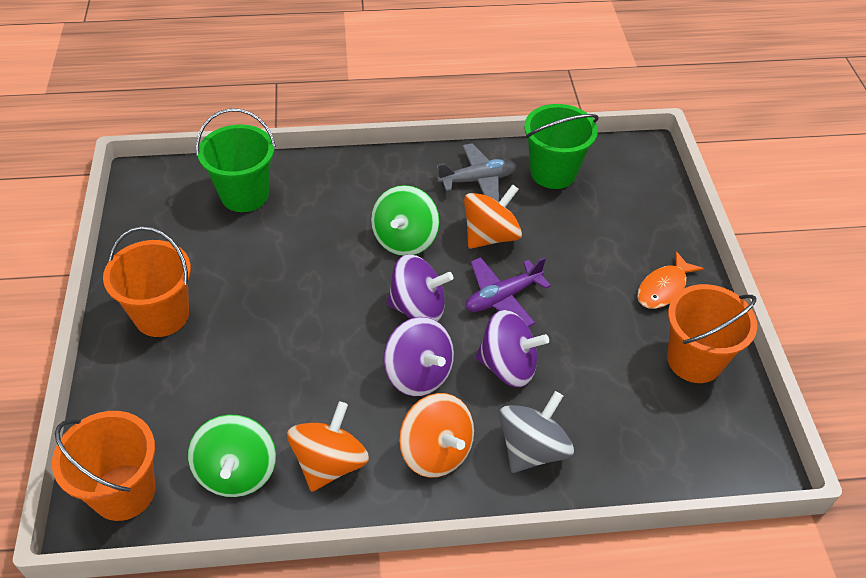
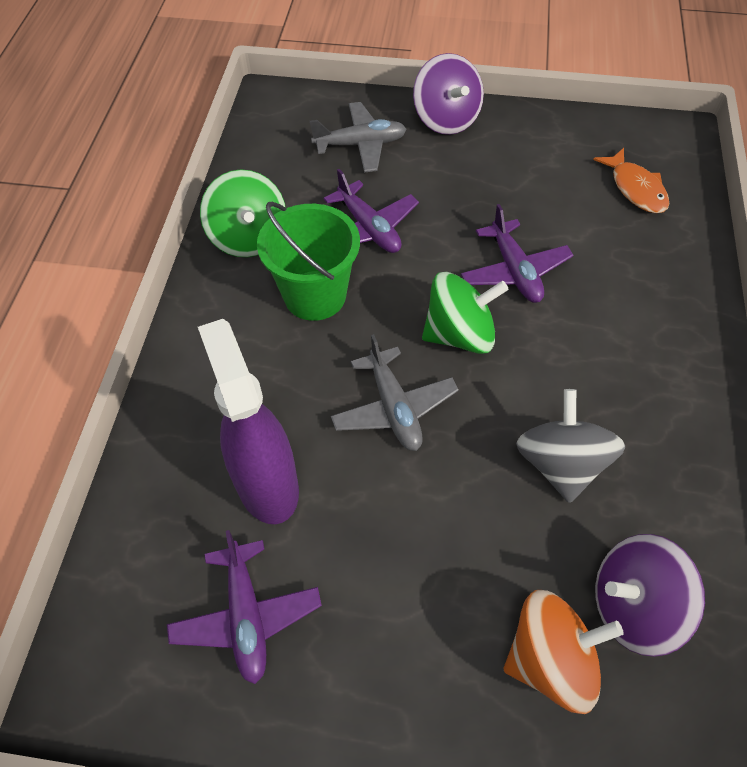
green bucket: 2 -> 1
grey plane: 1 -> 2
orange bucket: 3 -> 0
orange spinning top: 3 -> 1
purple plane: 1 -> 3
purple spinning top: 3 -> 2
purple spray bottle: 0 -> 1

